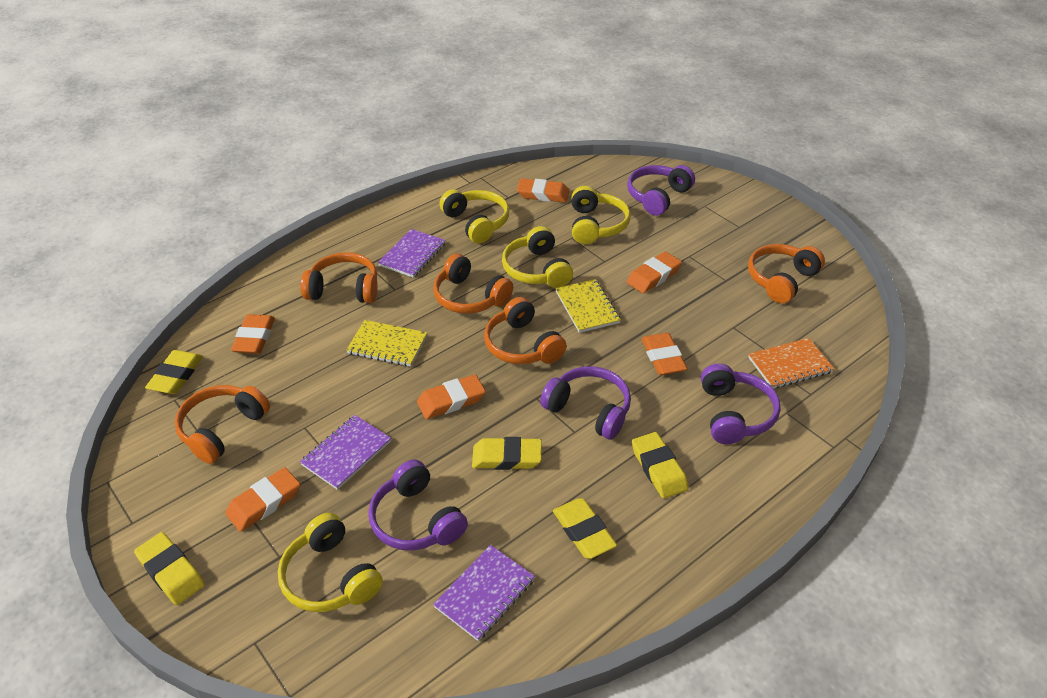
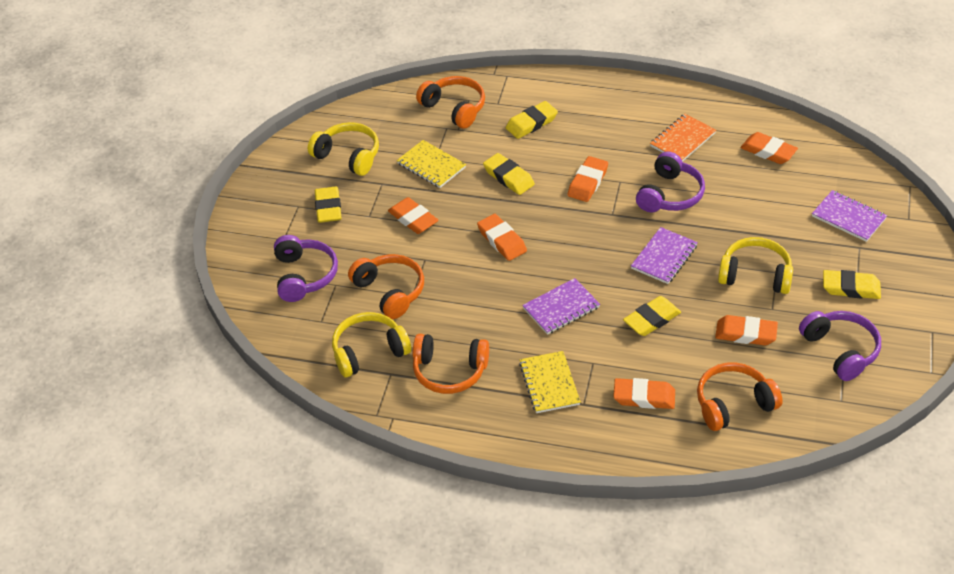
orange headphones: 5 -> 4
purple headphones: 4 -> 3
yellow headphones: 4 -> 3

